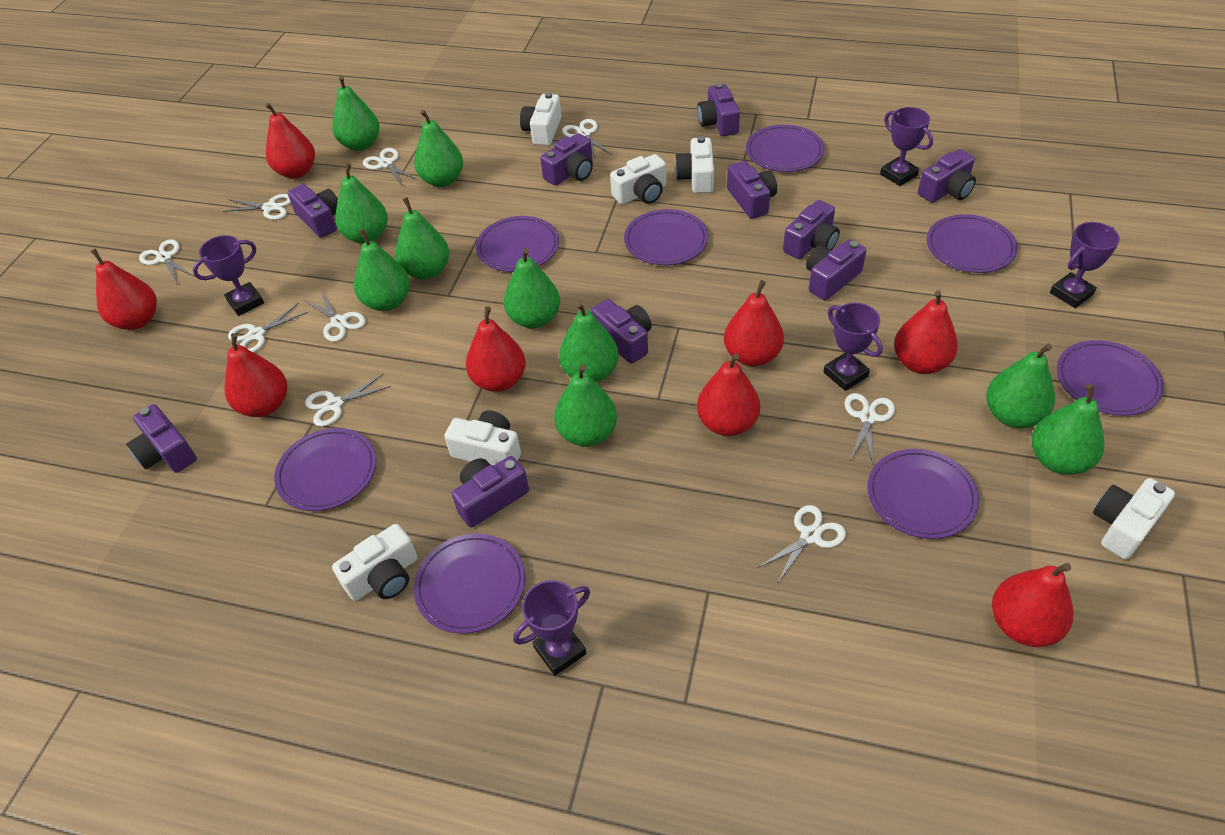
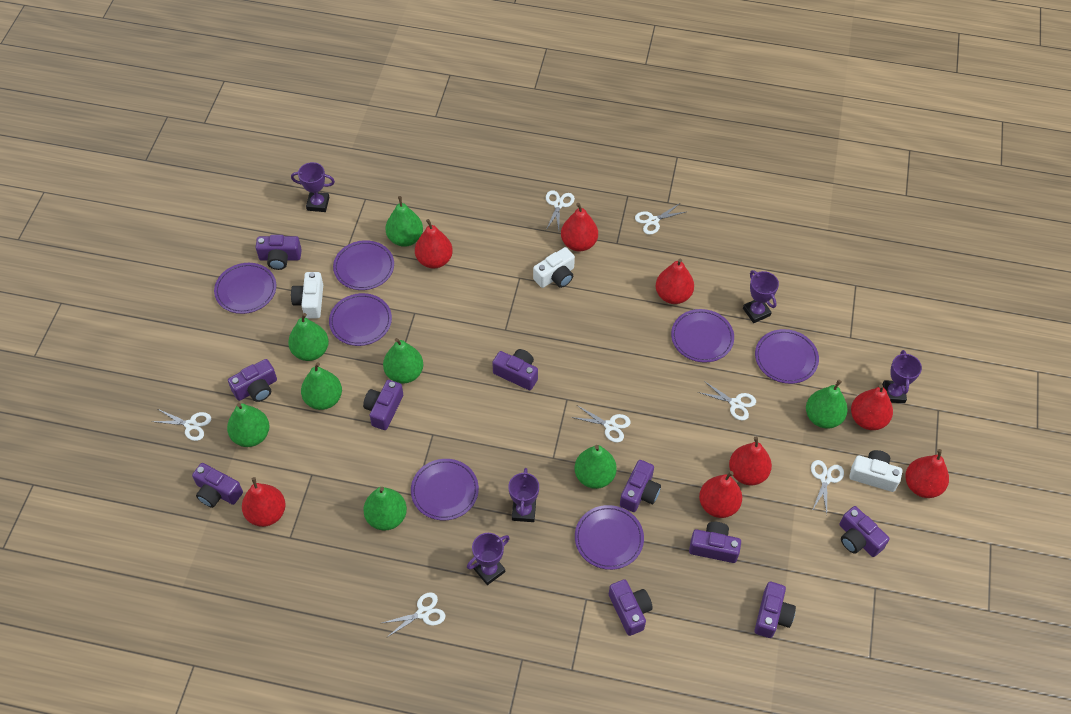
green pear: 10 -> 8
purple plate: 8 -> 7
white camera: 6 -> 3
white scissors: 9 -> 7

